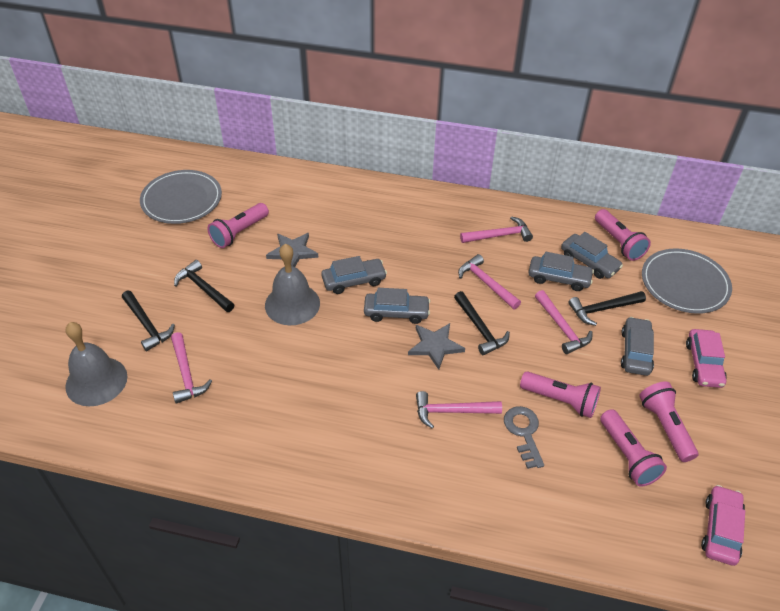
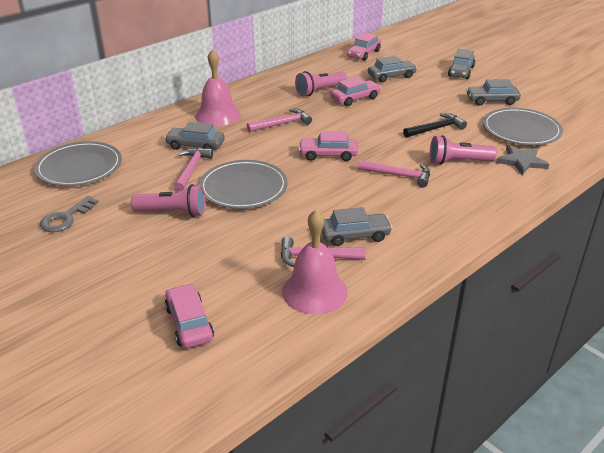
black hammer: 4 -> 1
grey bell: 2 -> 0
grey plate: 2 -> 3
grey star: 2 -> 1
pink bell: 0 -> 2
pink car: 2 -> 4
pink flashlight: 5 -> 3
pink hammer: 5 -> 4

